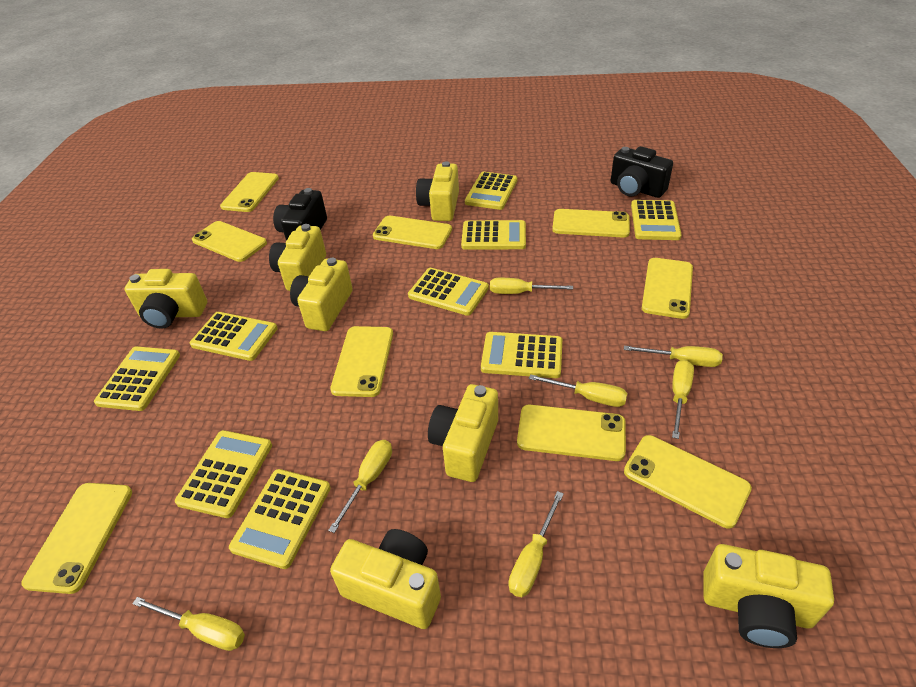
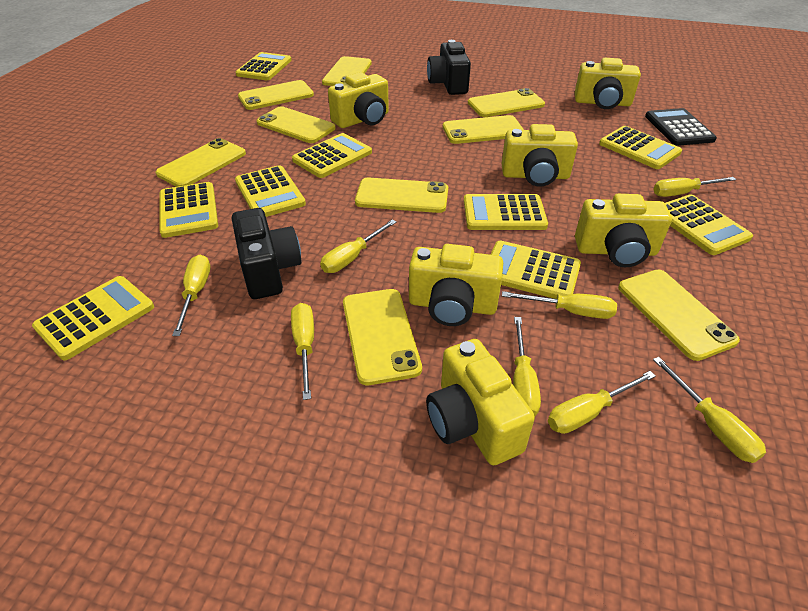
black calculator: 0 -> 1
yellow camera: 7 -> 6
yellow screwdriver: 7 -> 8

